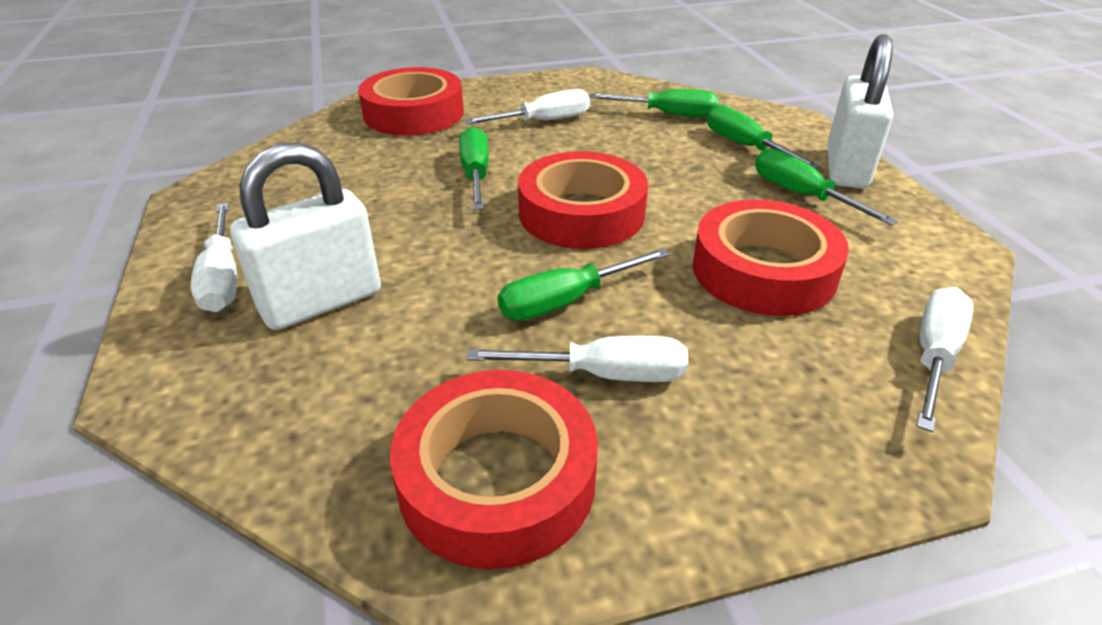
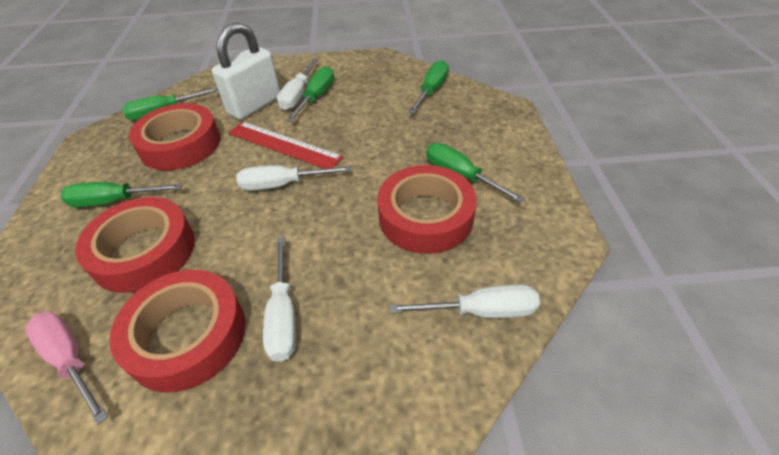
pink screwdriver: 0 -> 1
red ruler: 0 -> 1
white padlock: 2 -> 1

